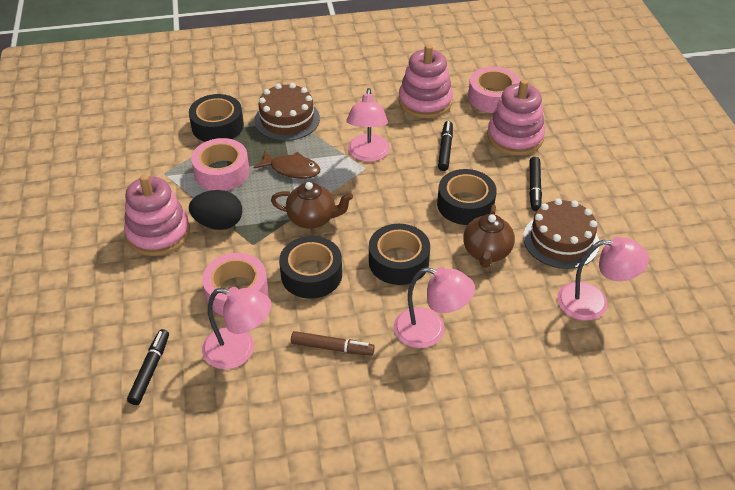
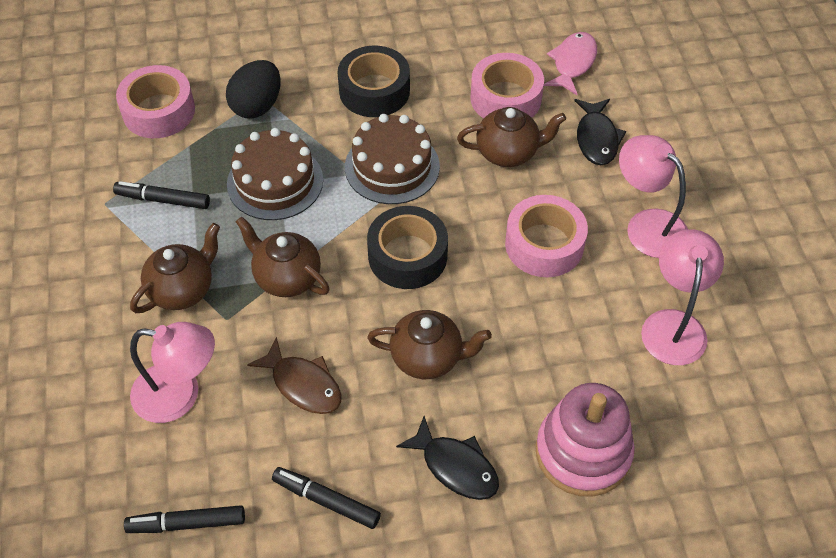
black fish: 0 -> 2
black tape: 4 -> 2
brown marker: 1 -> 0
brown teapot: 2 -> 4
pink fish: 0 -> 1
pink lamp: 4 -> 3
pink stacking toy: 3 -> 1

